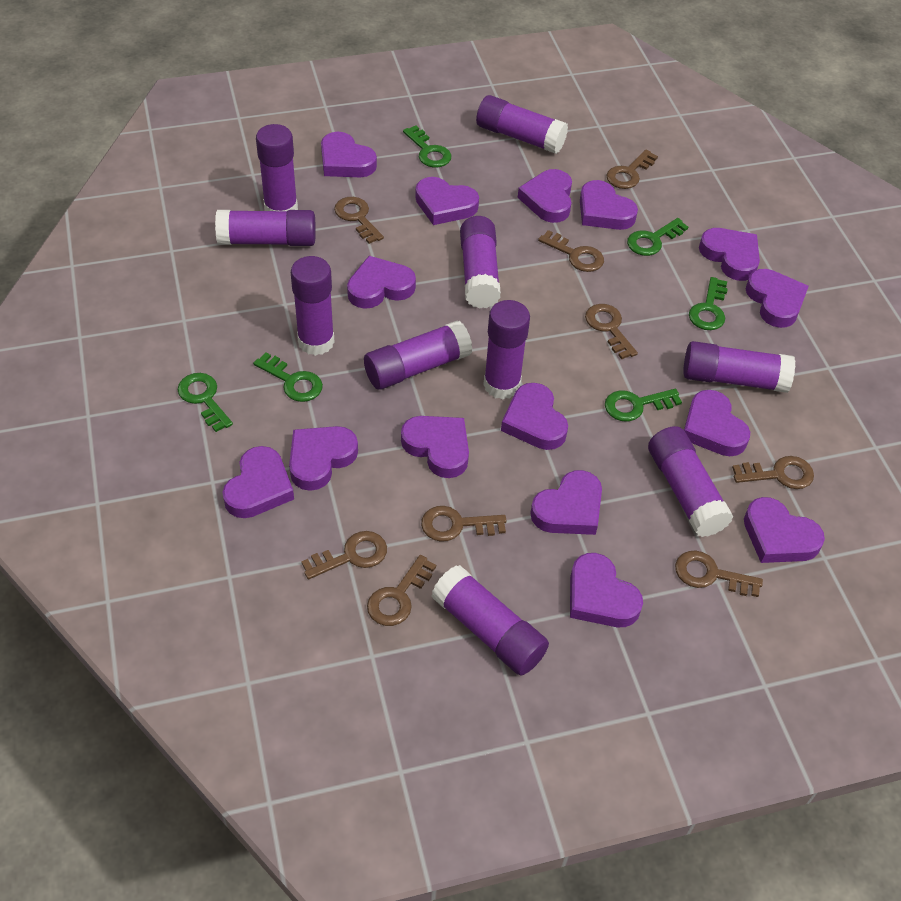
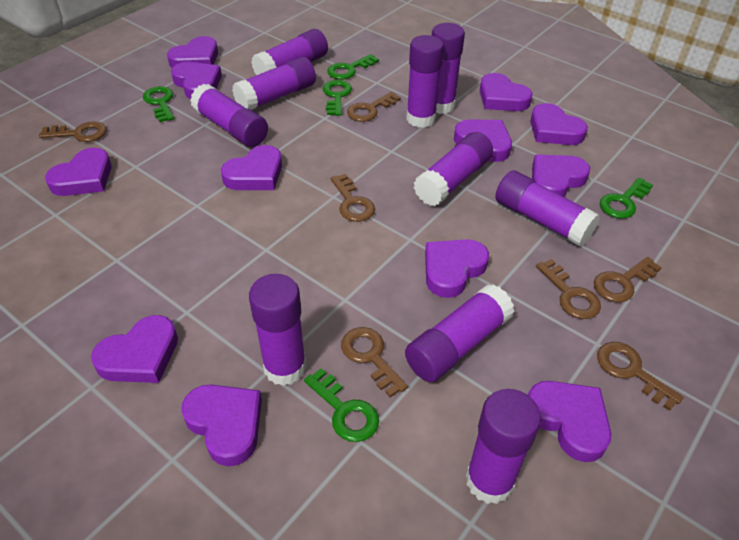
brown key: 9 -> 7
green key: 6 -> 5
purple heart: 15 -> 12

